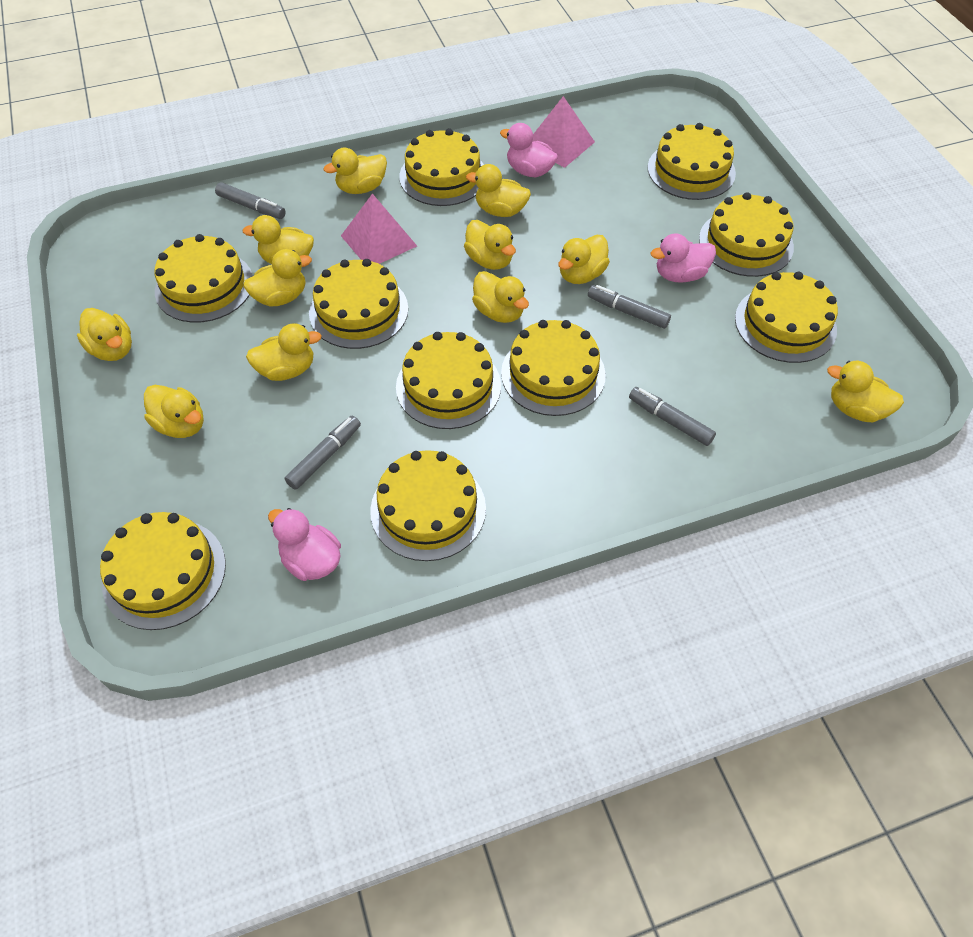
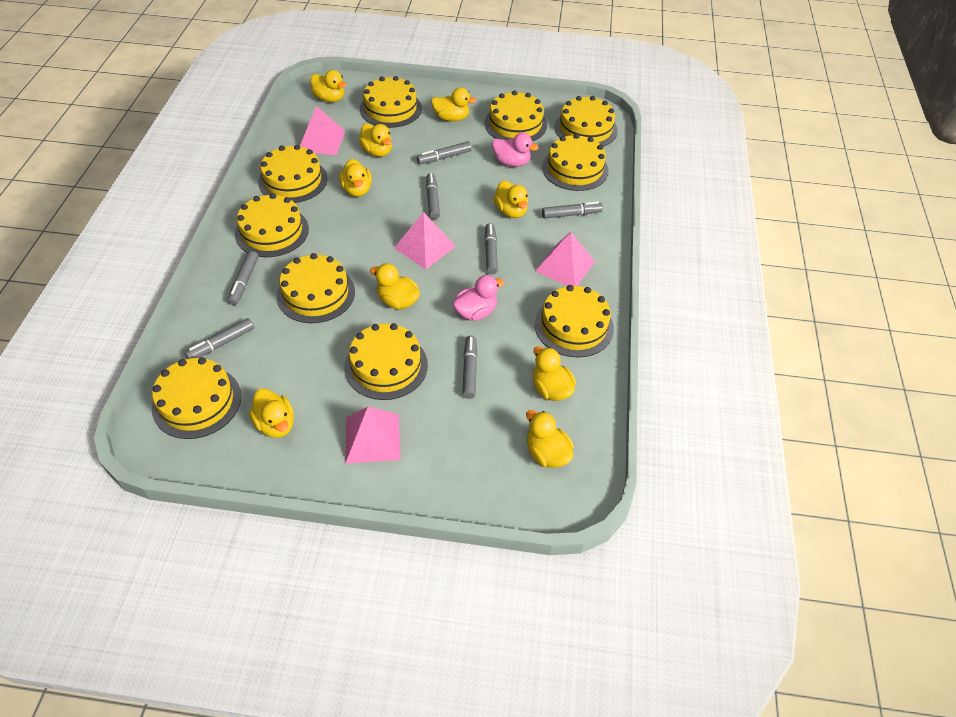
grey marker: 4 -> 7
pink duck: 3 -> 2
pink pyramid: 2 -> 4
yellow duck: 11 -> 9

